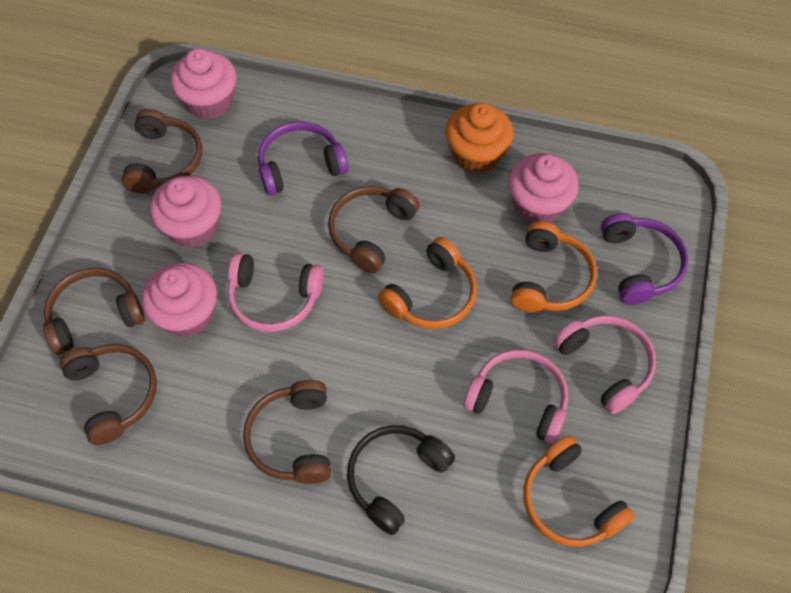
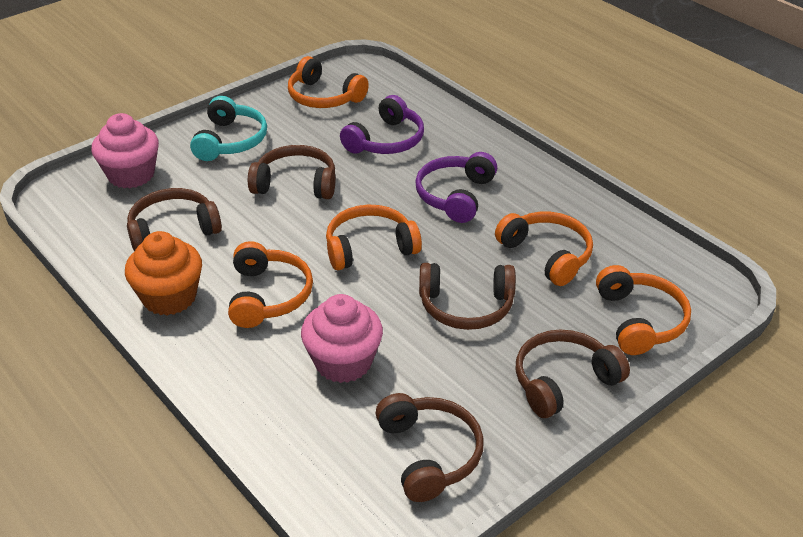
black headphones: 1 -> 0
orange headphones: 3 -> 5
pink cupcake: 4 -> 2
pink headphones: 3 -> 0
turquoise headphones: 0 -> 1

